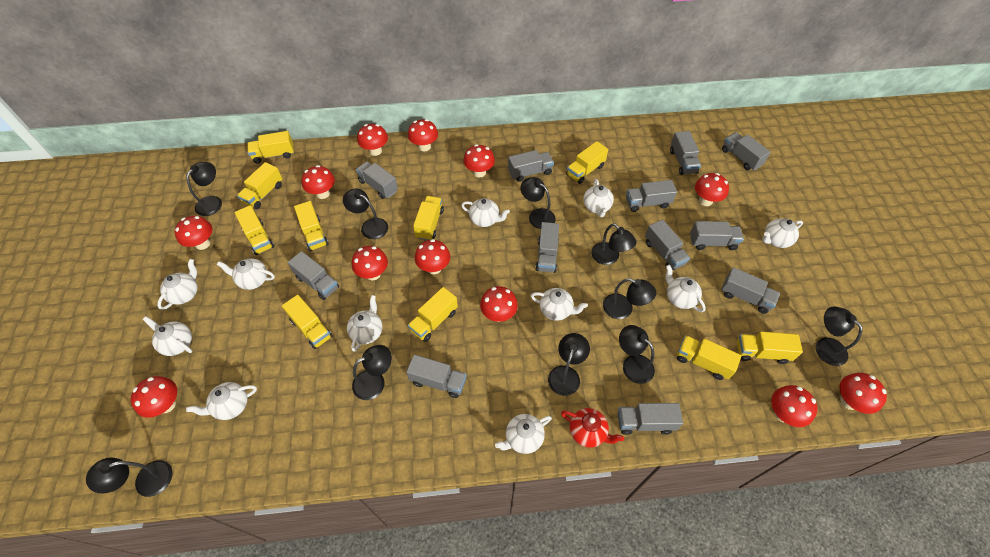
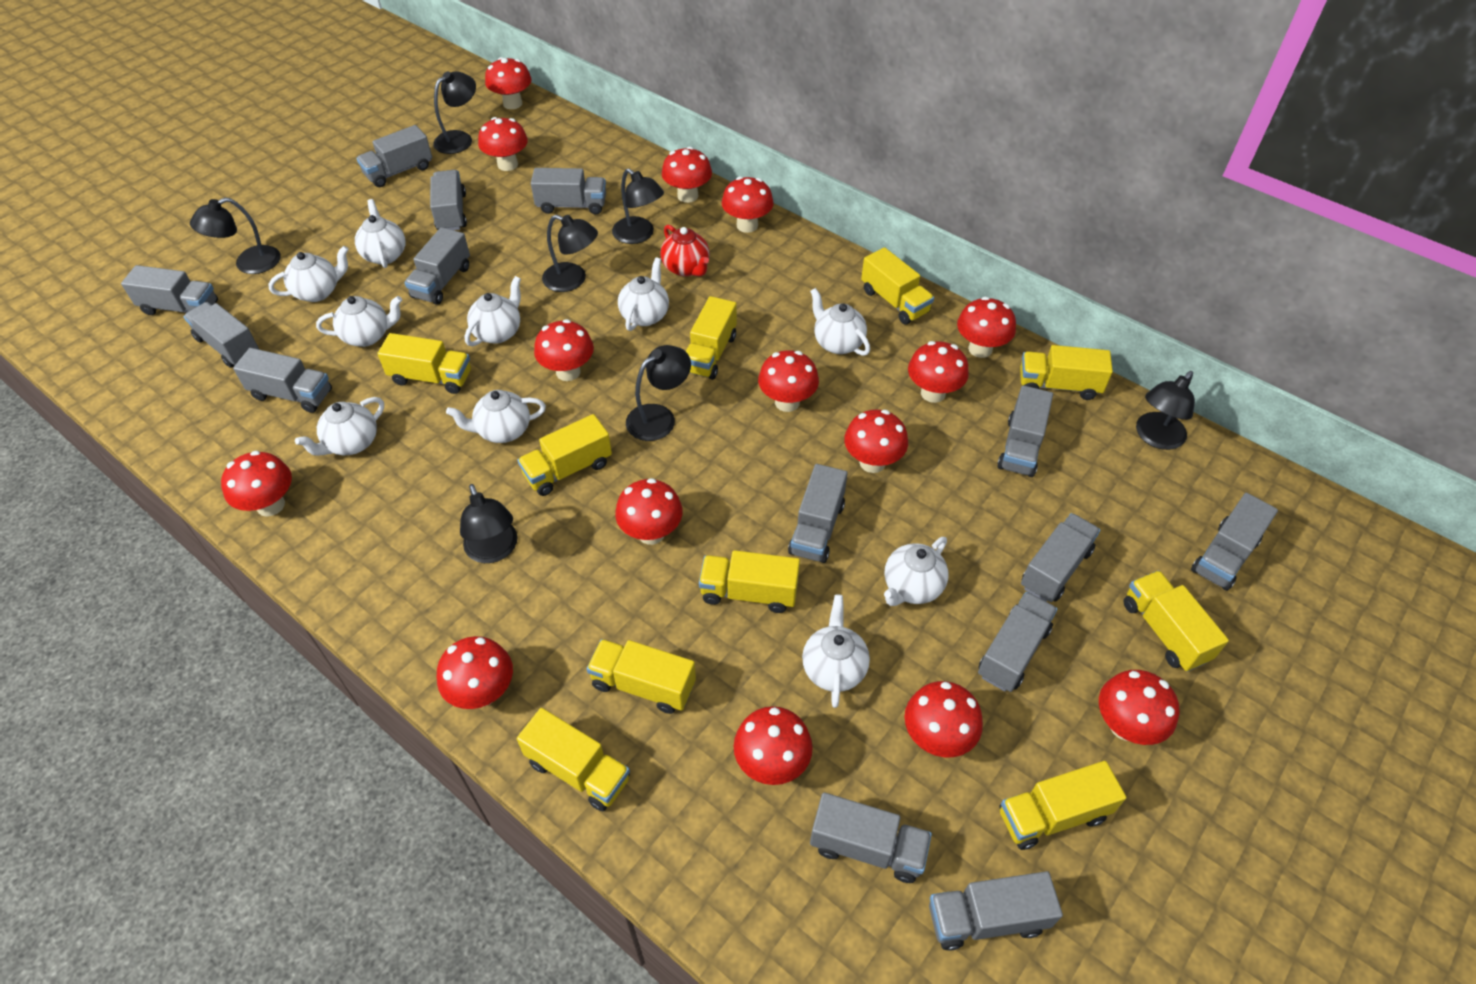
black lamp: 10 -> 7
grey truck: 12 -> 14
red mushroom: 12 -> 15
white teapot: 11 -> 10

